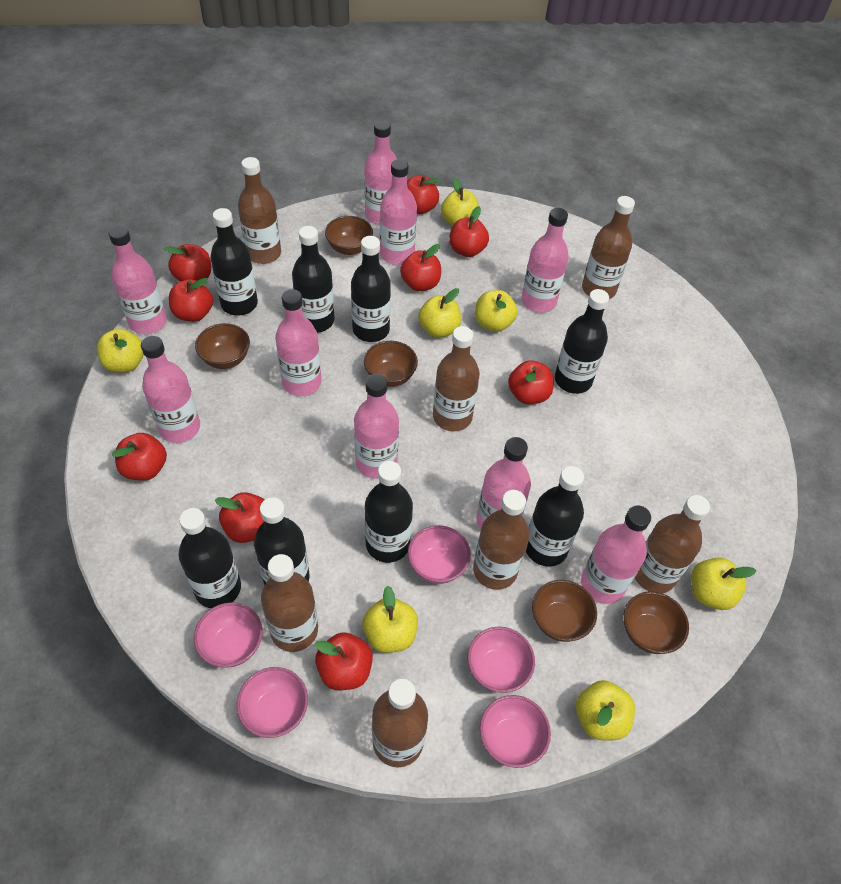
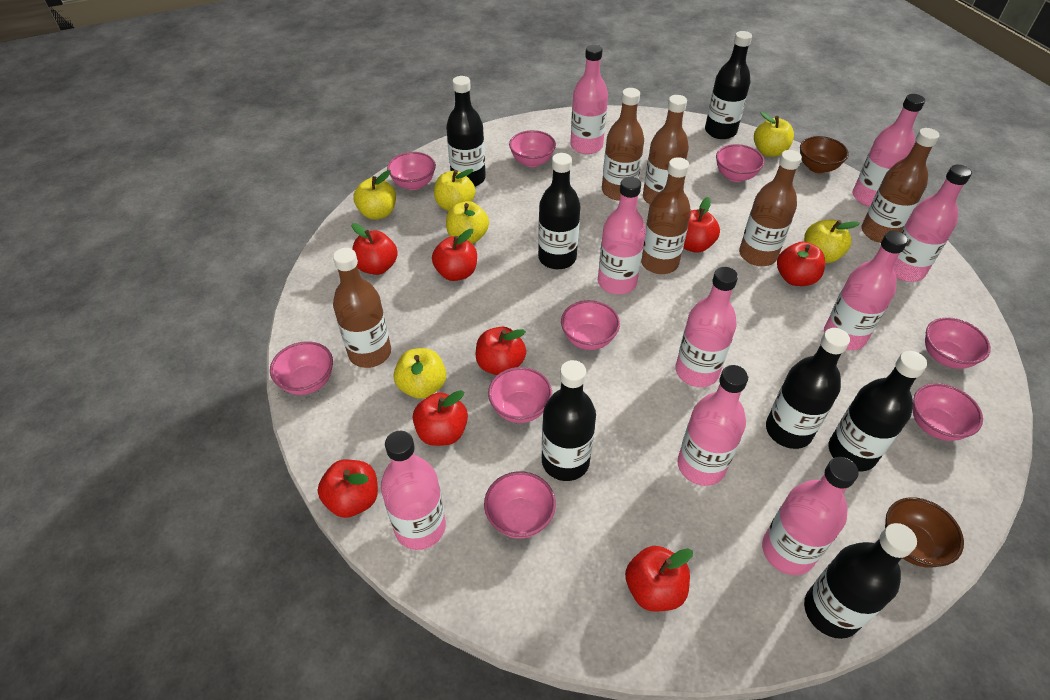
black bottle: 8 -> 7
brown bottle: 7 -> 6
brown bowl: 5 -> 2
pink bowl: 5 -> 9
red apple: 9 -> 8
yellow apple: 7 -> 6

